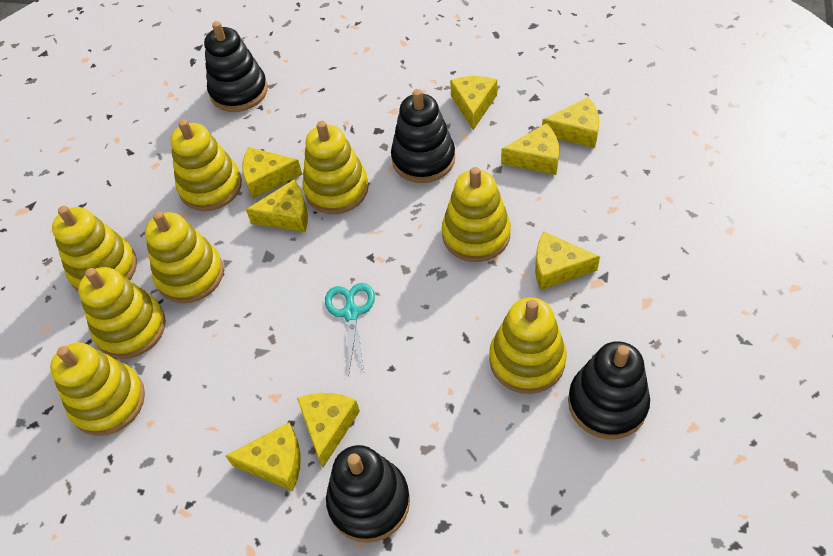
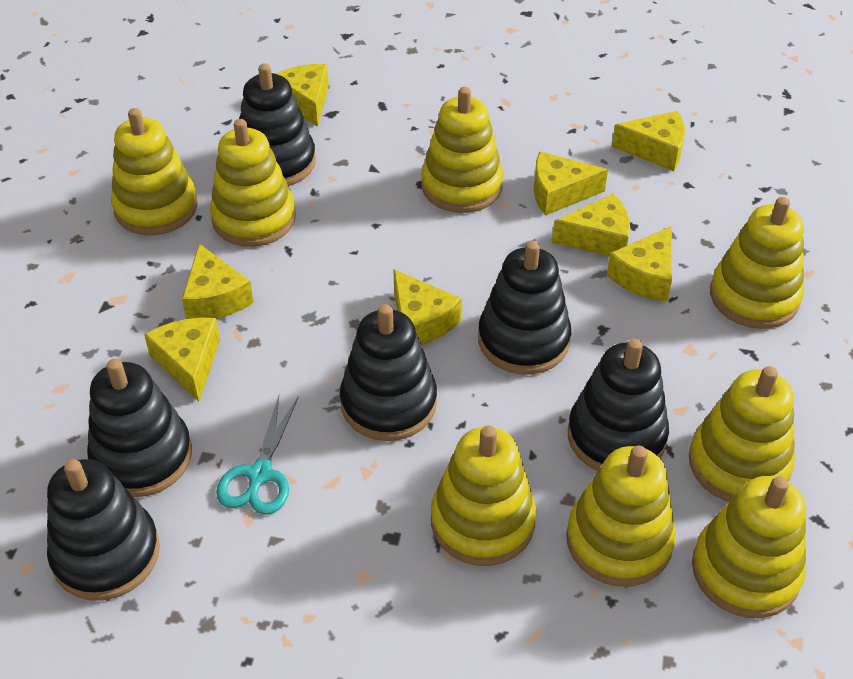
black stacking toy: 4 -> 6

